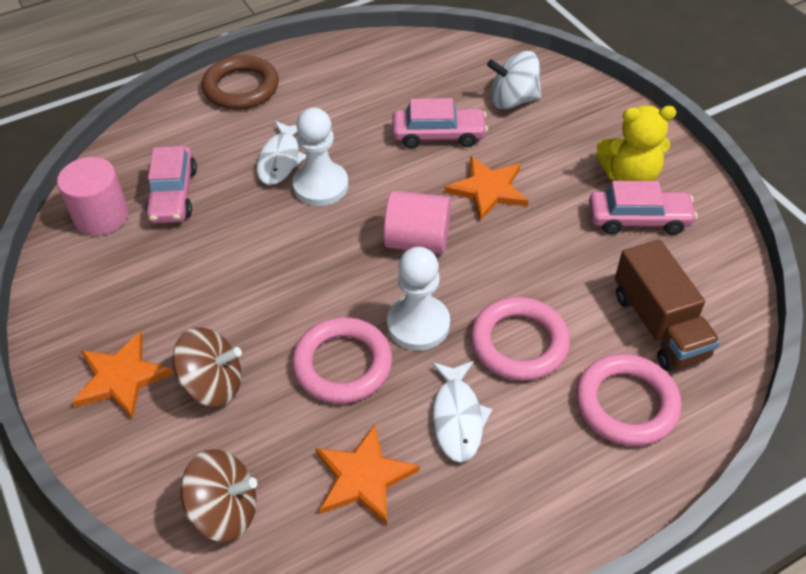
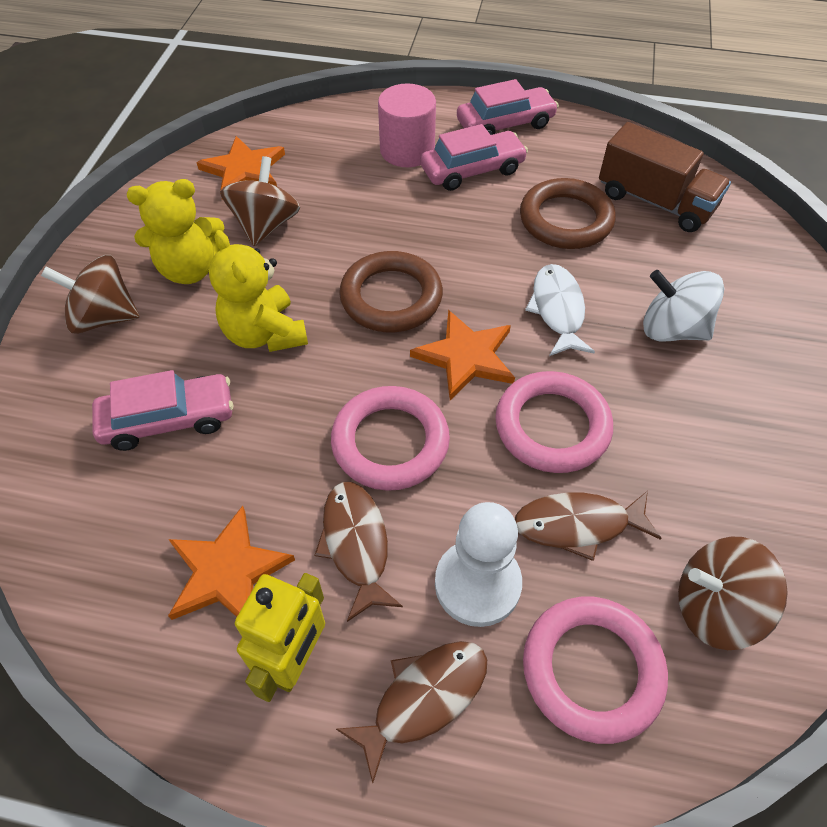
brown fish: 0 -> 3
brown ring: 1 -> 2
brown spinning top: 2 -> 3
pink cylinder: 2 -> 1
white fish: 2 -> 1
white pawn: 2 -> 1
yellow robot: 0 -> 1
yellow teddy bear: 1 -> 2

